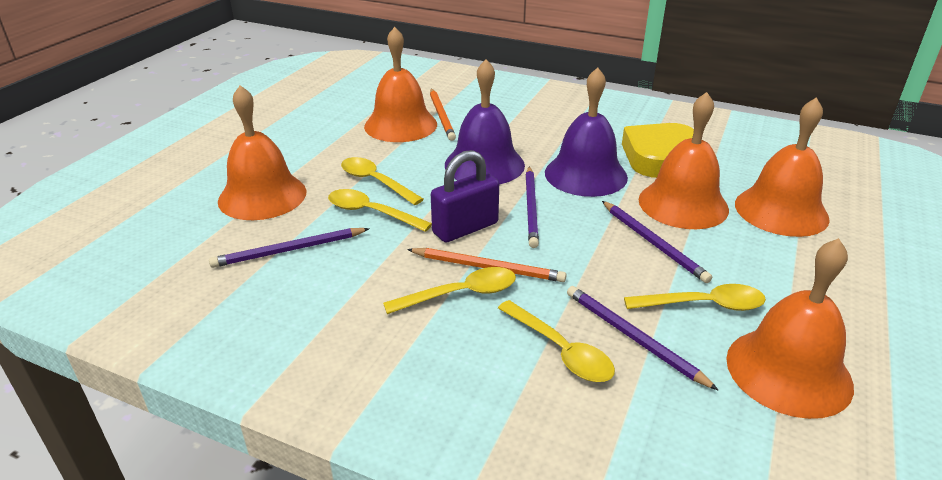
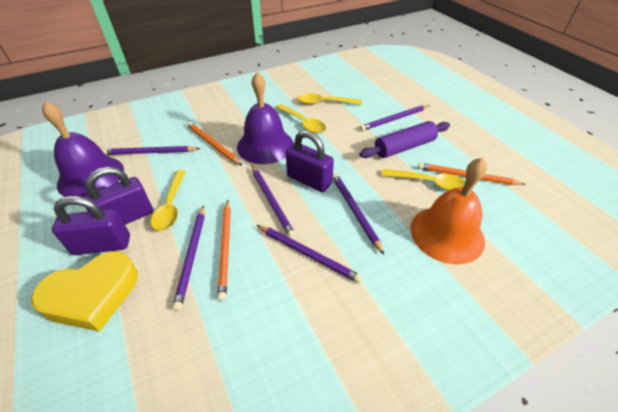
orange bell: 5 -> 1
orange pencil: 2 -> 3
purple padlock: 1 -> 3
purple pencil: 4 -> 6
purple rolling pin: 0 -> 1
yellow spoon: 5 -> 4

